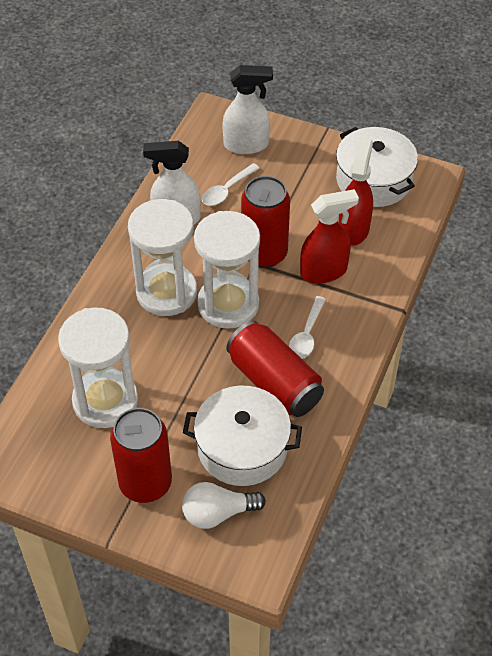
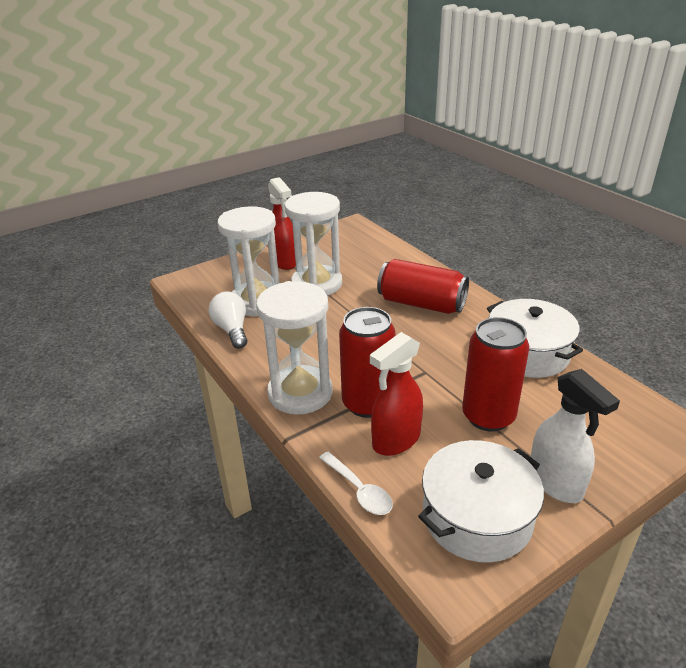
white spoon: 2 -> 1
white spray bottle: 2 -> 1

